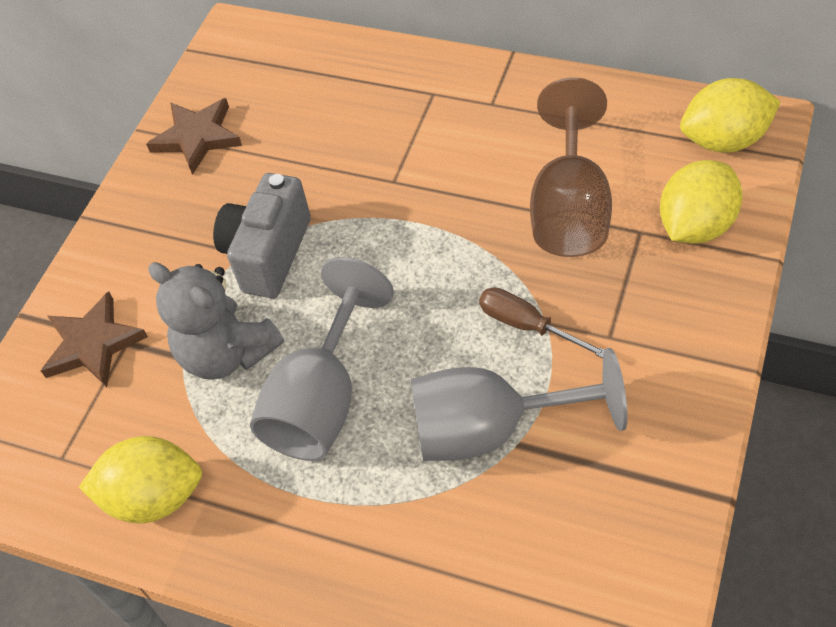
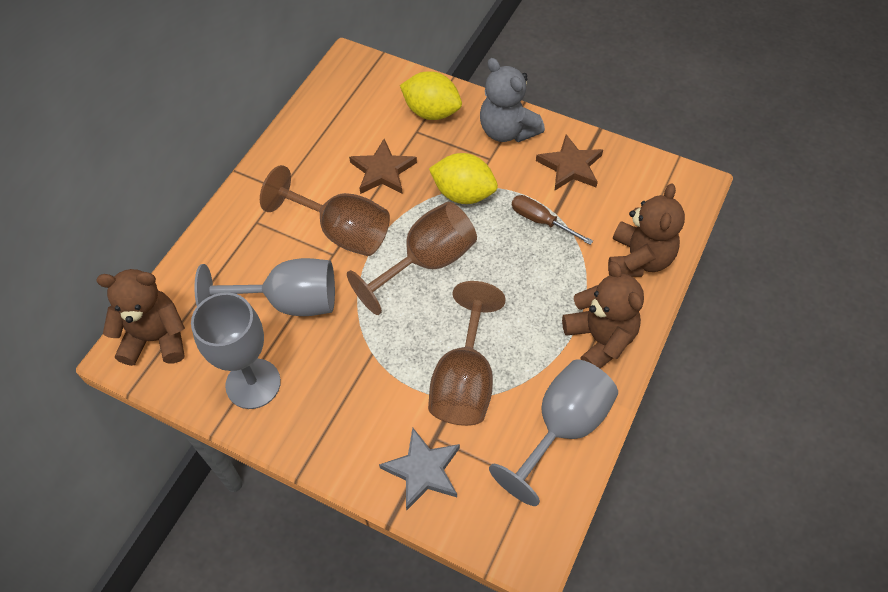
brown goblet: 1 -> 3
brown teddy bear: 0 -> 3
grey camera: 1 -> 0
grey goblet: 2 -> 3
grey star: 0 -> 1
yellow lemon: 3 -> 2

